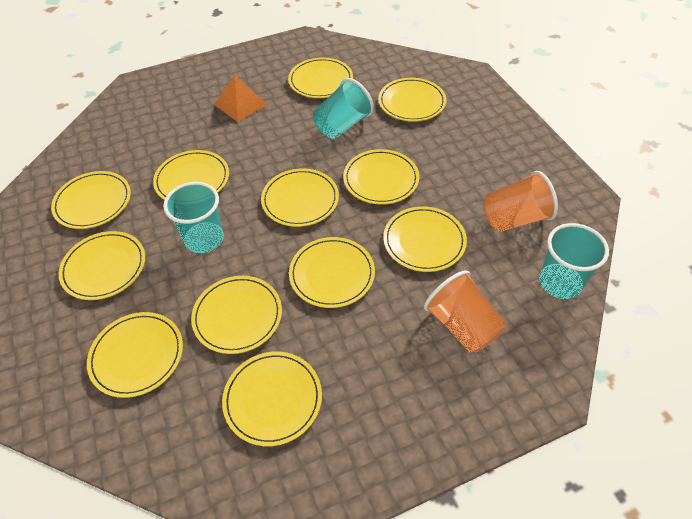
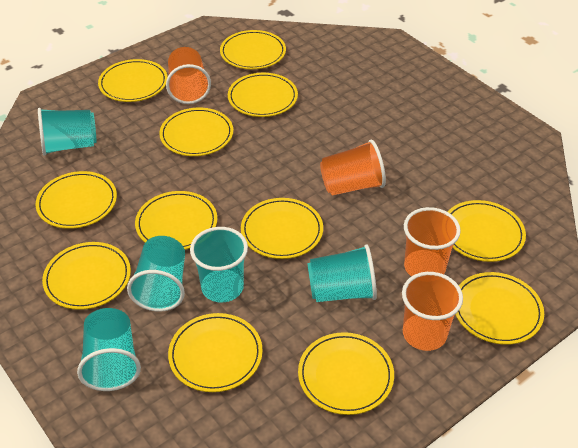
orange cup: 2 -> 4
orange pyramid: 1 -> 0
turquoise cup: 3 -> 5

